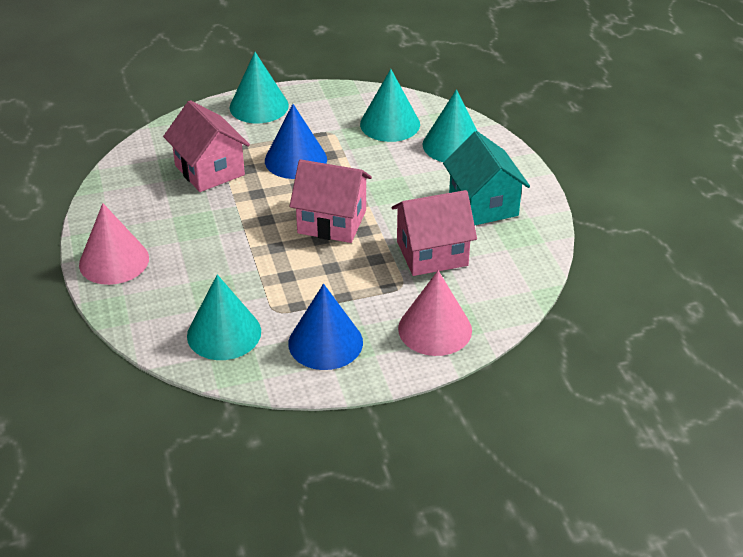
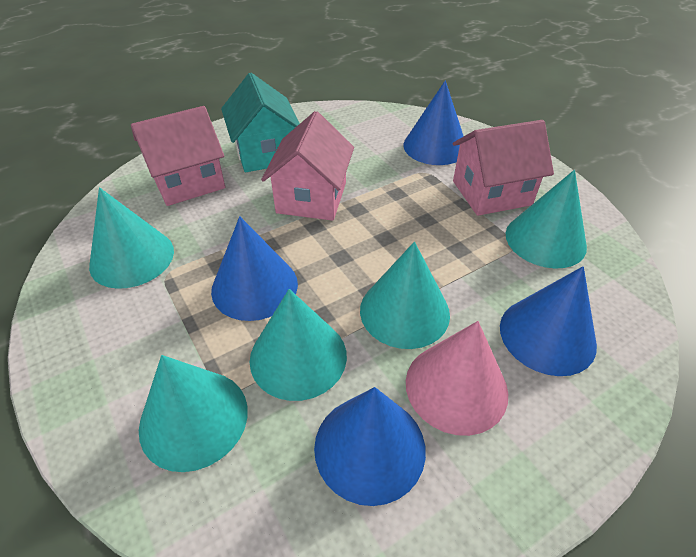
blue cone: 2 -> 4
pink cone: 2 -> 1
turquoise cone: 4 -> 5

